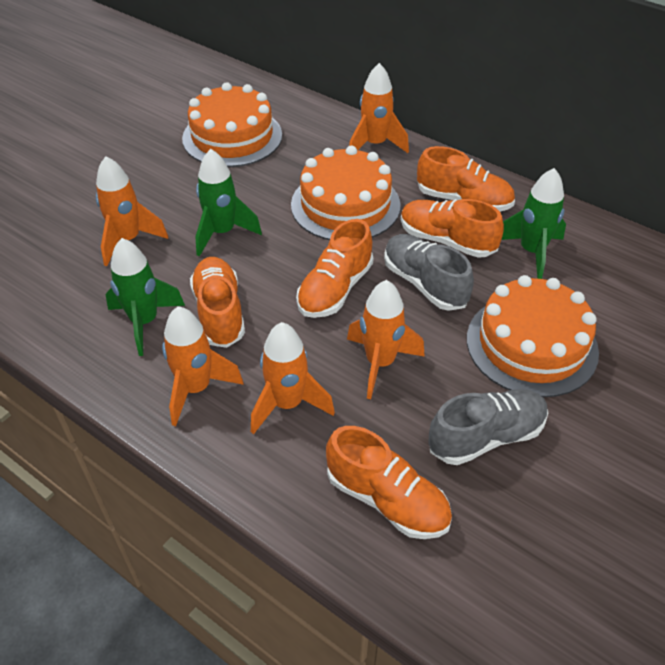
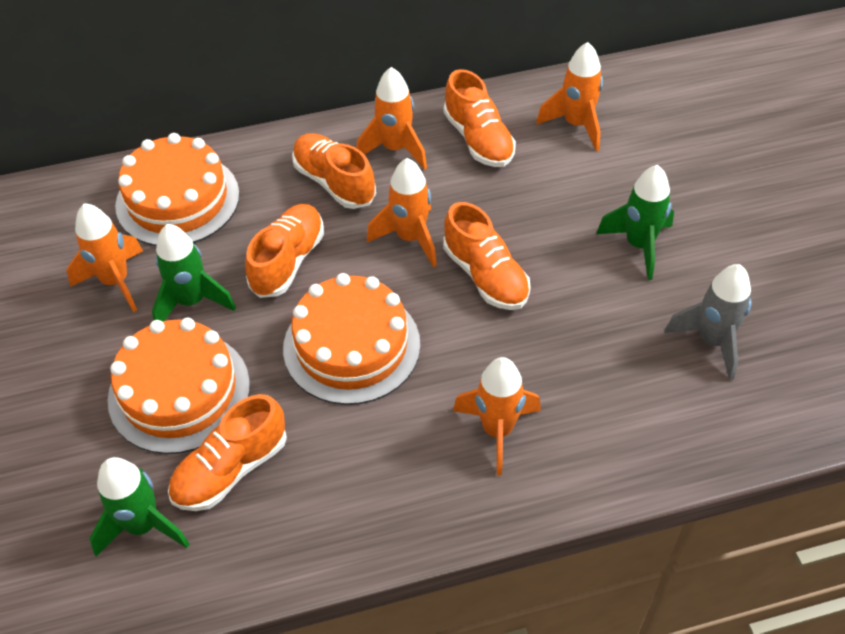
grey rocket: 0 -> 1
grey shoe: 2 -> 0

